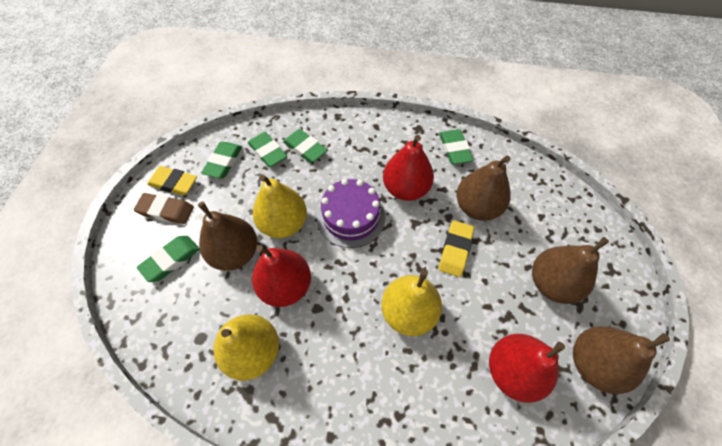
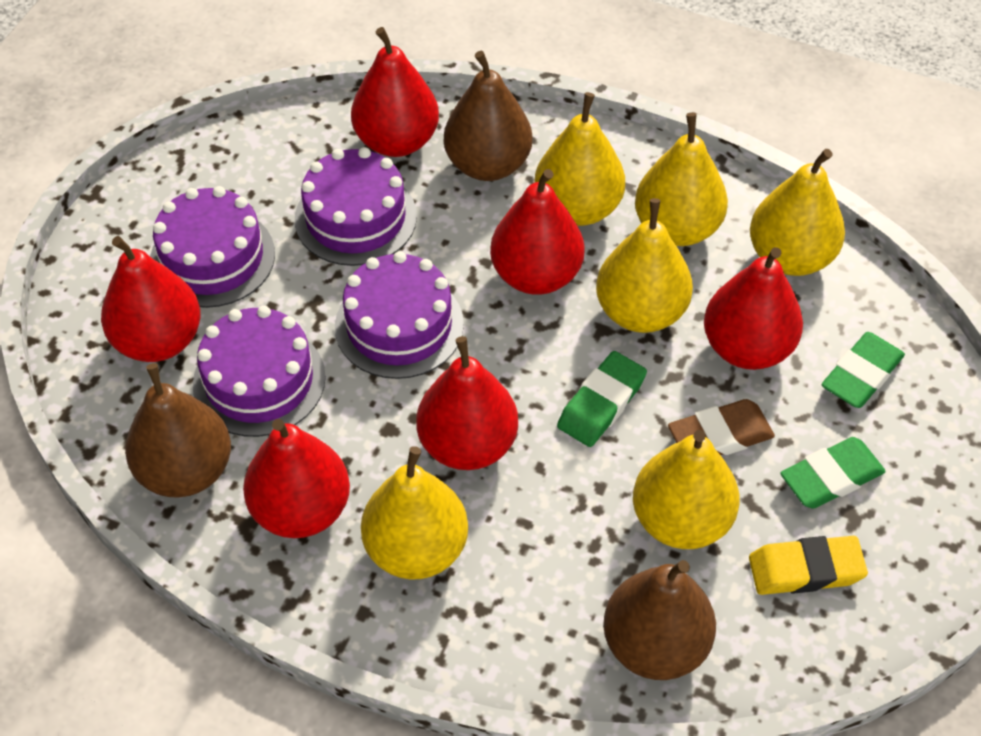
brown pear: 4 -> 3
green eraser: 5 -> 3
purple cake: 1 -> 4
red pear: 3 -> 6
yellow eraser: 2 -> 1
yellow pear: 3 -> 6

